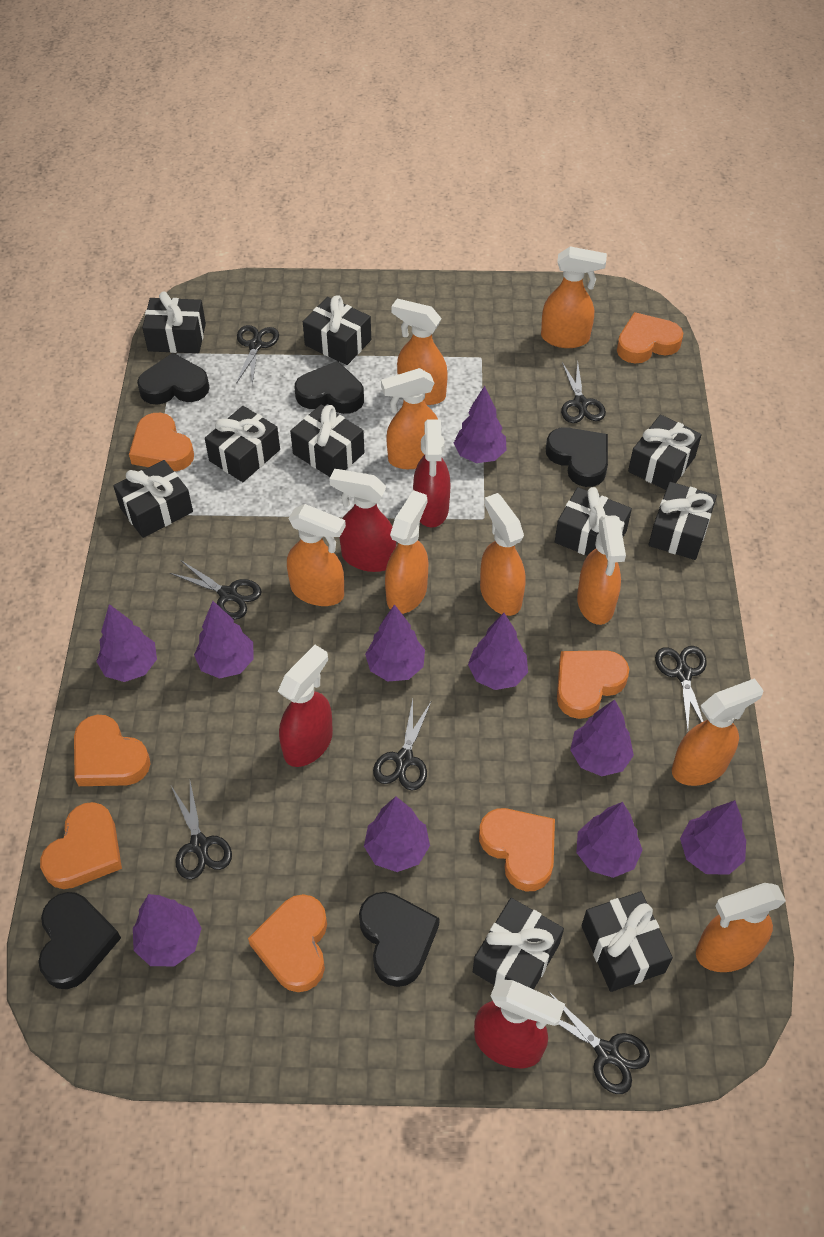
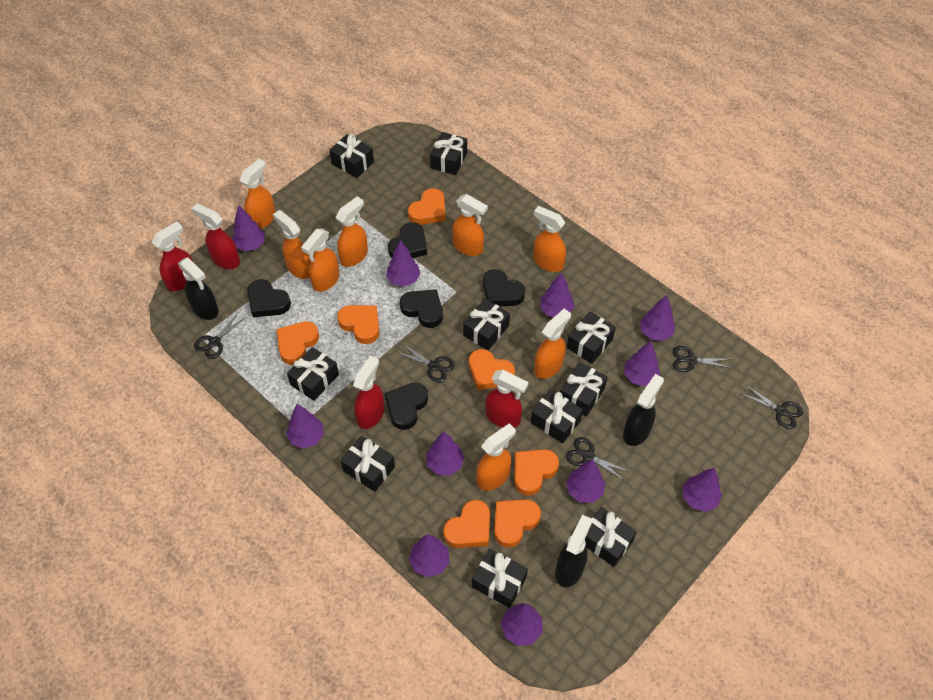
black scissors: 7 -> 5
black spray bottle: 0 -> 3
orange spray bottle: 9 -> 8
purple tree: 10 -> 11

